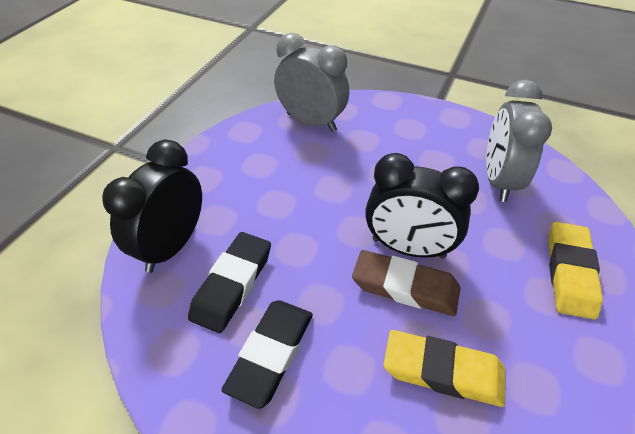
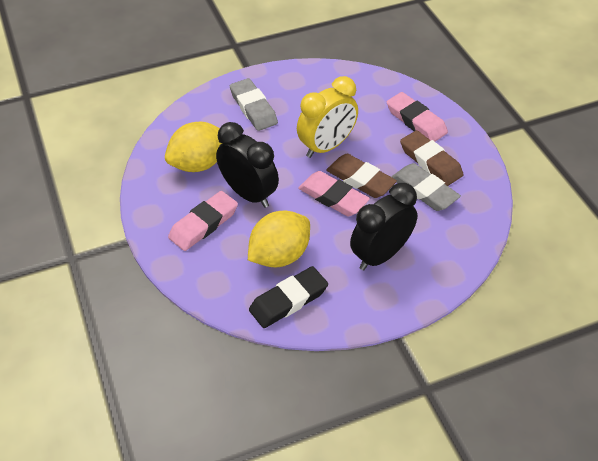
black eraser: 2 -> 1
brown eraser: 1 -> 2
grey clock: 2 -> 0
grey eraser: 0 -> 2
pink eraser: 0 -> 3
yellow clock: 0 -> 1
yellow eraser: 2 -> 0
yellow lemon: 0 -> 2

